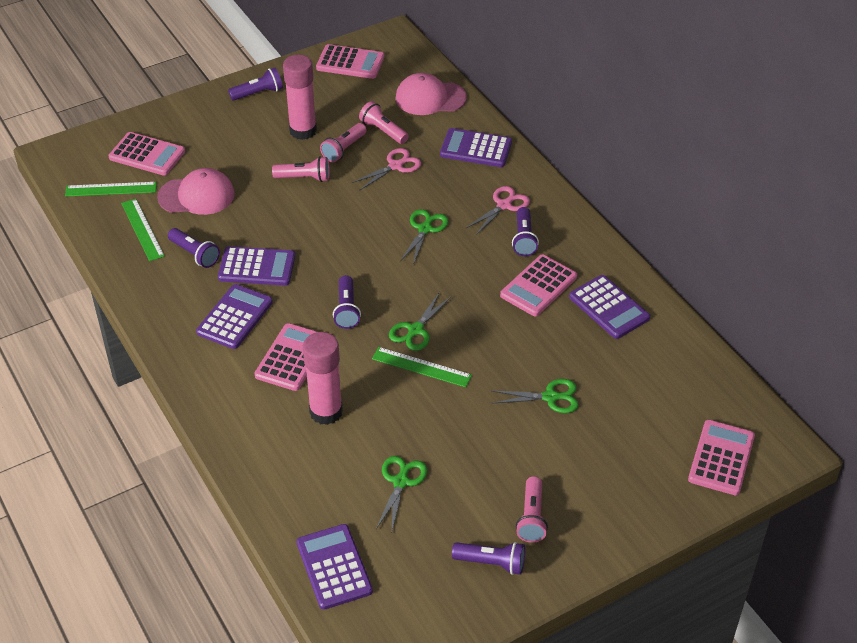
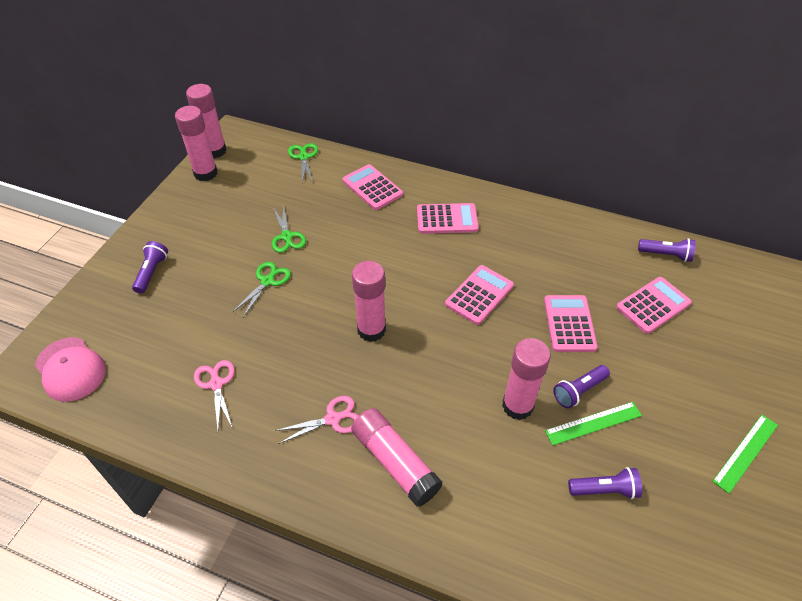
green ruler: 3 -> 2
green scissors: 4 -> 3
pink cap: 2 -> 1
pink flashlight: 4 -> 0
pink glue stick: 2 -> 5
purple calculator: 5 -> 0
purple flashlight: 5 -> 4

